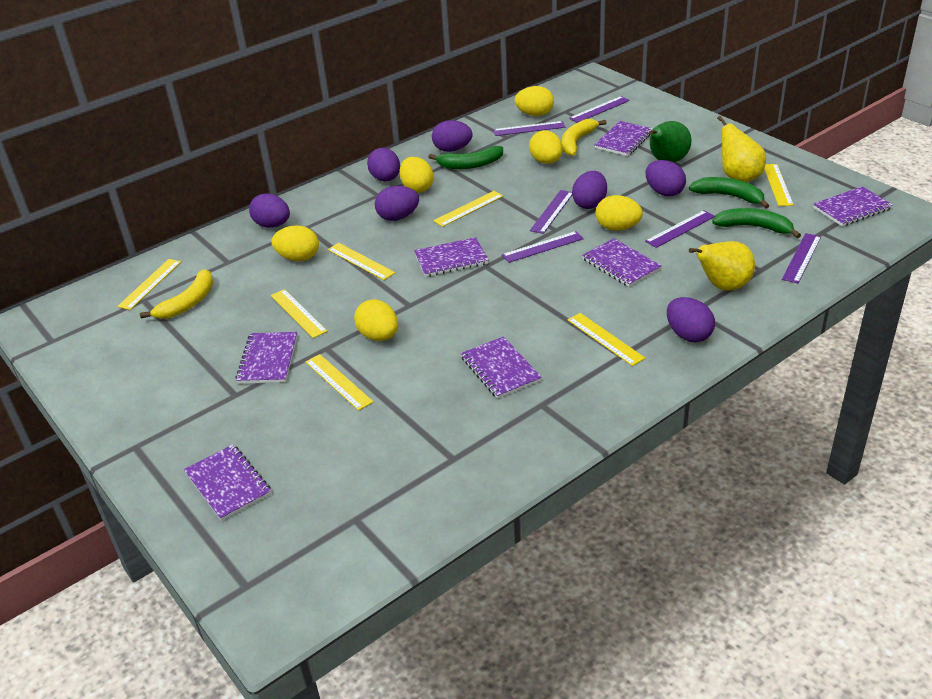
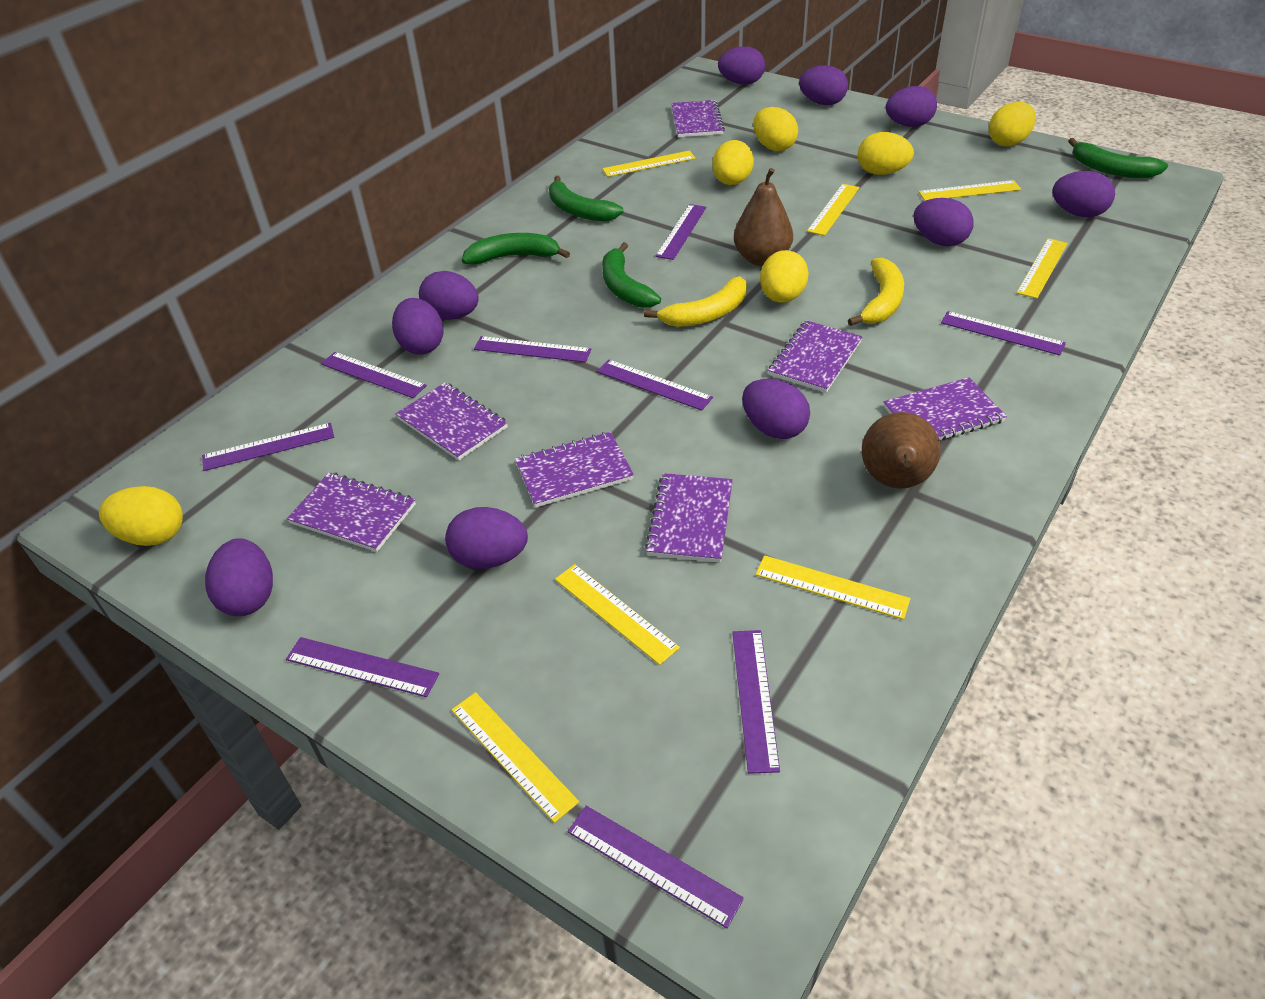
brown pear: 0 -> 2
green banana: 3 -> 4
green pear: 1 -> 0
purple egg: 7 -> 10
purple ruler: 6 -> 9
yellow pear: 2 -> 0

